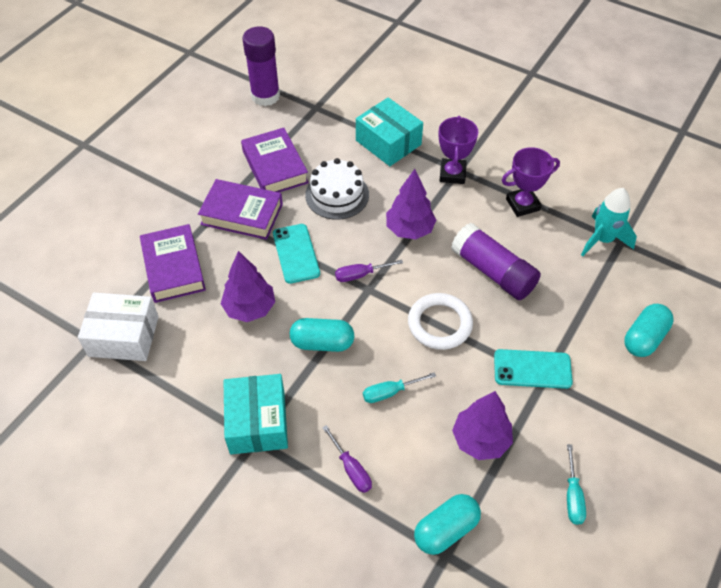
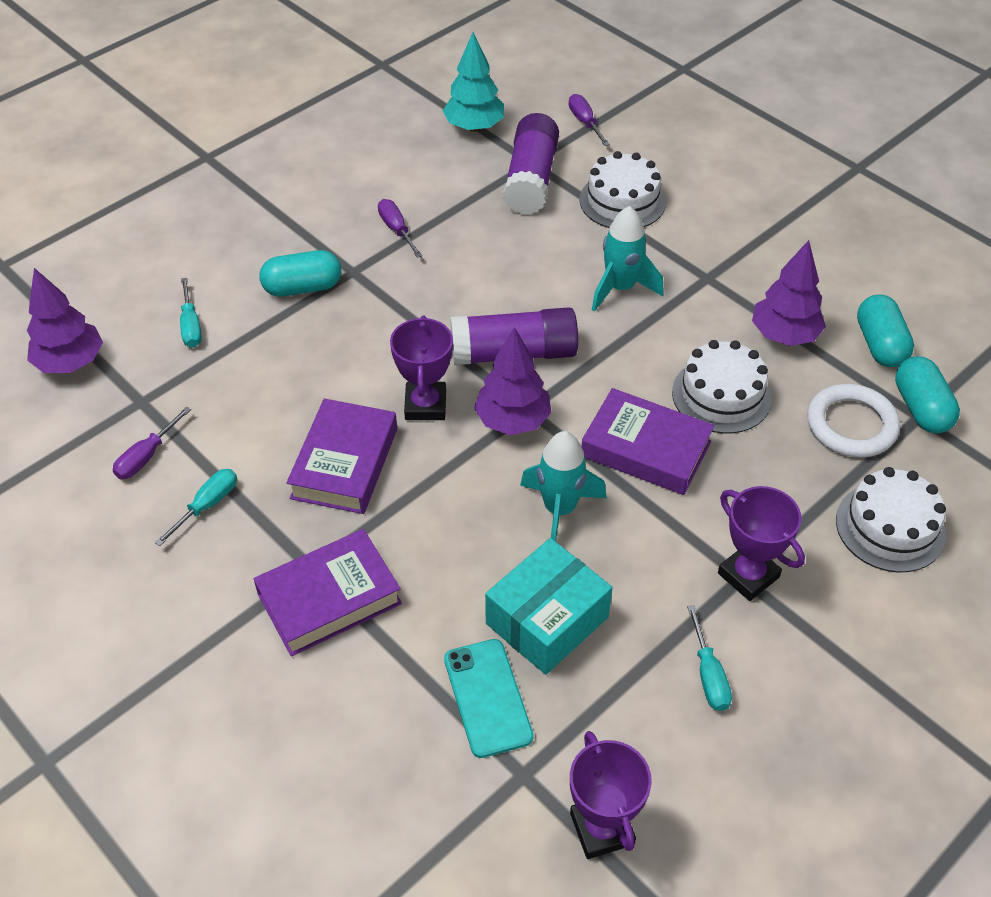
purple screwdriver: 2 -> 3
purple trophy: 2 -> 3
turquoise box: 2 -> 1
turquoise phone: 2 -> 1
turquoise rocket: 1 -> 2
turquoise screwdriver: 2 -> 3
turquoise tree: 0 -> 1
white box: 1 -> 0
white cake: 1 -> 3

